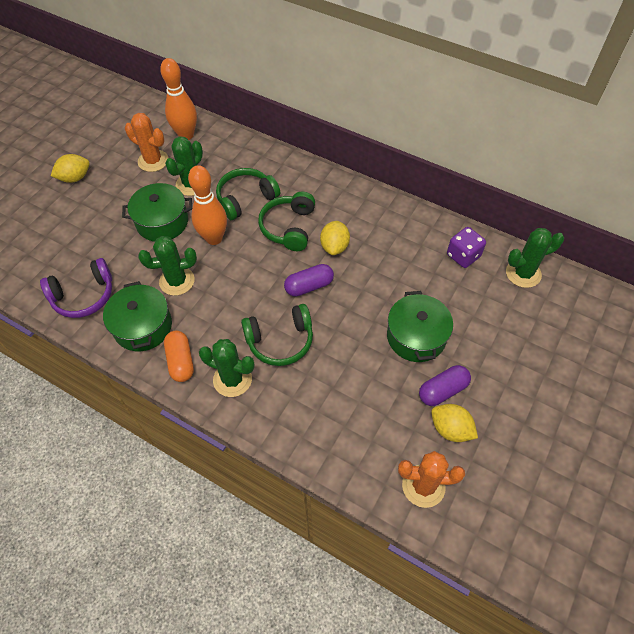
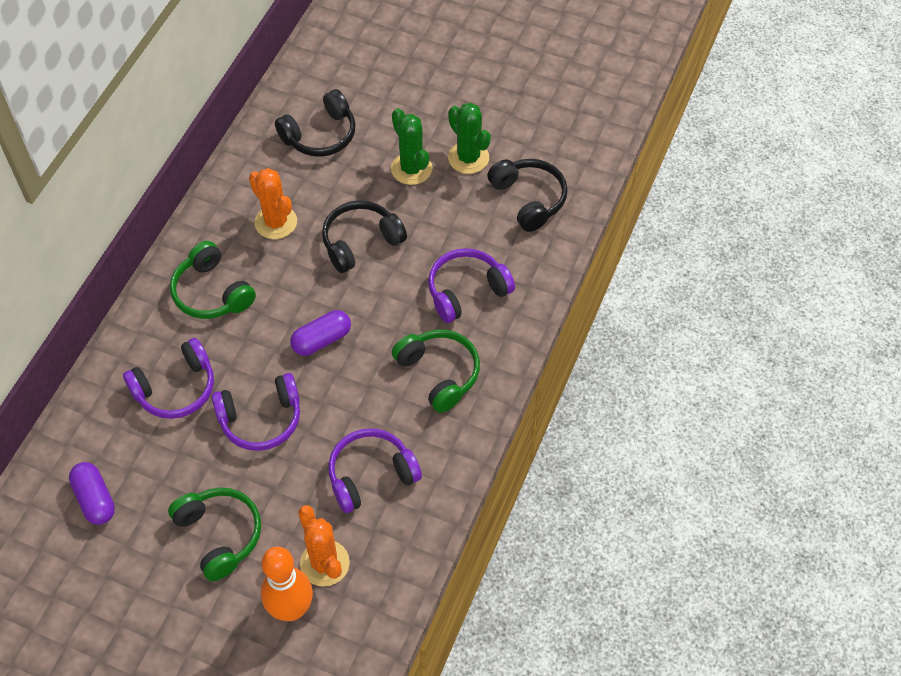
black headphones: 0 -> 3
green cactus: 4 -> 2
green pot: 3 -> 0
orange bowling pin: 2 -> 1
orange capsule: 1 -> 0
purple dice: 1 -> 0
purple headphones: 1 -> 4
yellow lemon: 3 -> 0

